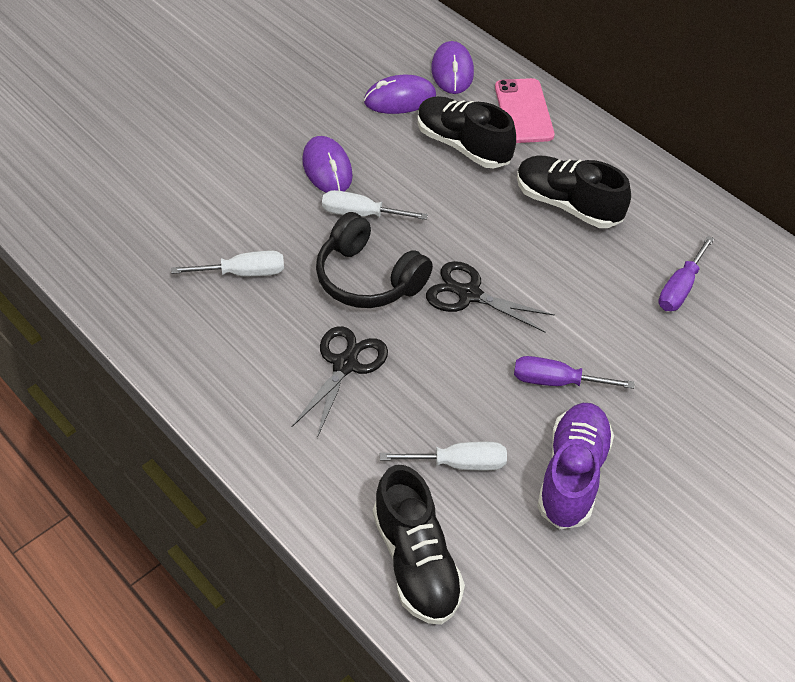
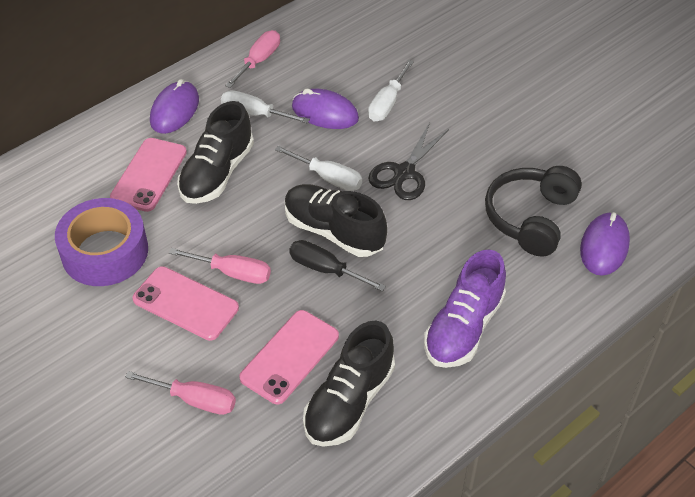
black scissors: 2 -> 1
black screwdriver: 0 -> 1
pink phone: 1 -> 3
pink screwdriver: 0 -> 3
purple screwdriver: 2 -> 0
purple tape: 0 -> 1

